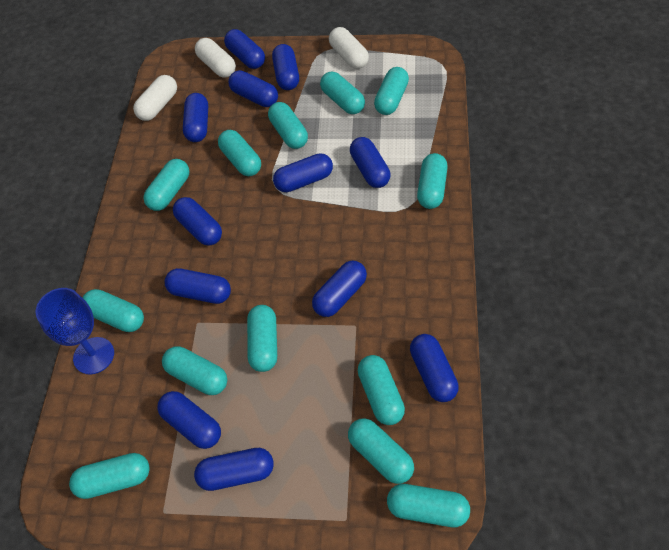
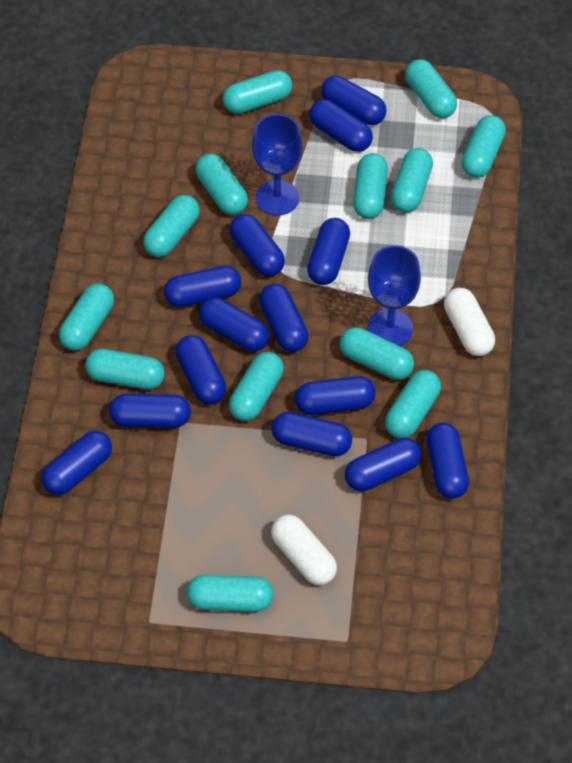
blue capsule: 12 -> 14
blue goblet: 1 -> 2
white capsule: 3 -> 2

